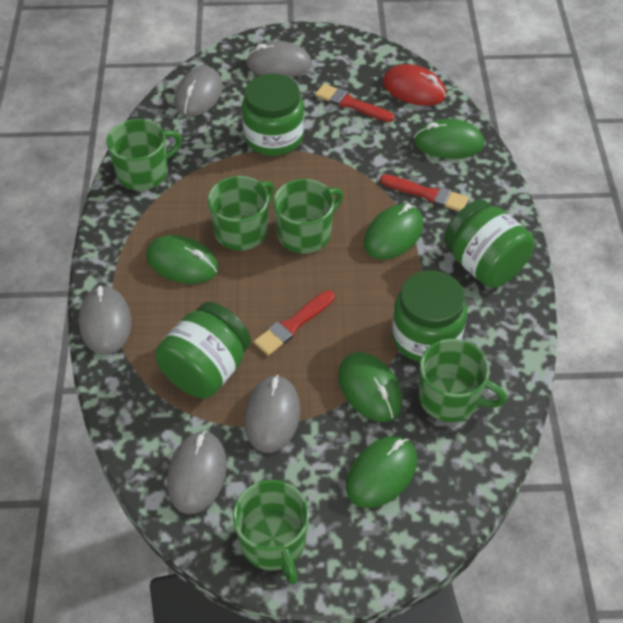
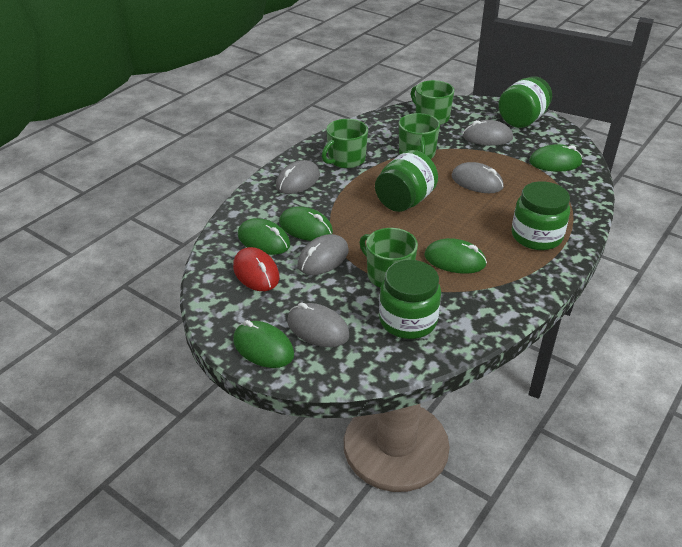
green mug: 5 -> 4
red brush: 3 -> 0

